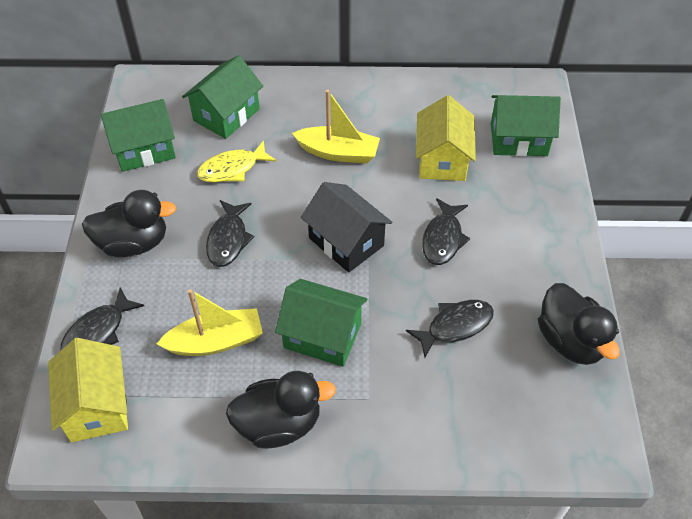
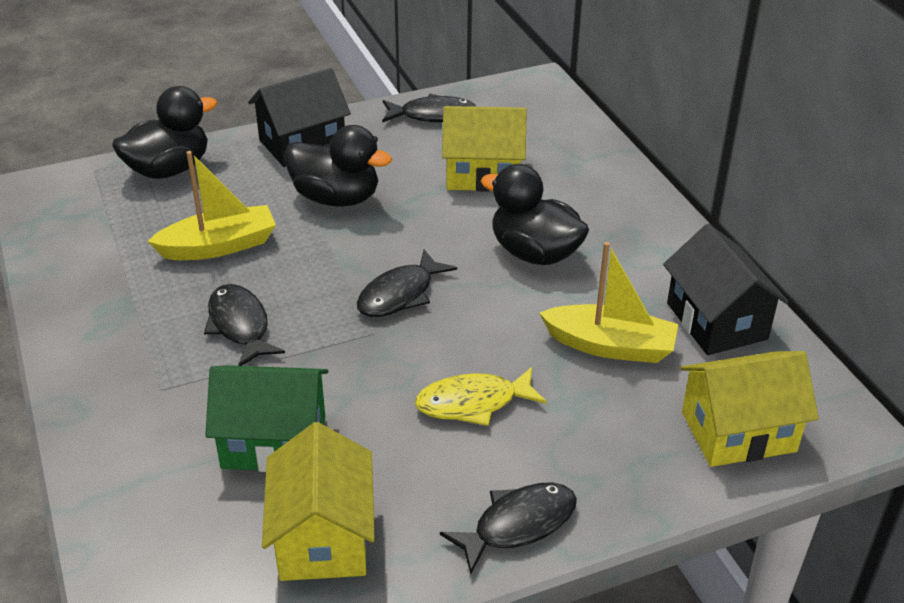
black house: 1 -> 2
green house: 4 -> 1
yellow house: 2 -> 3

